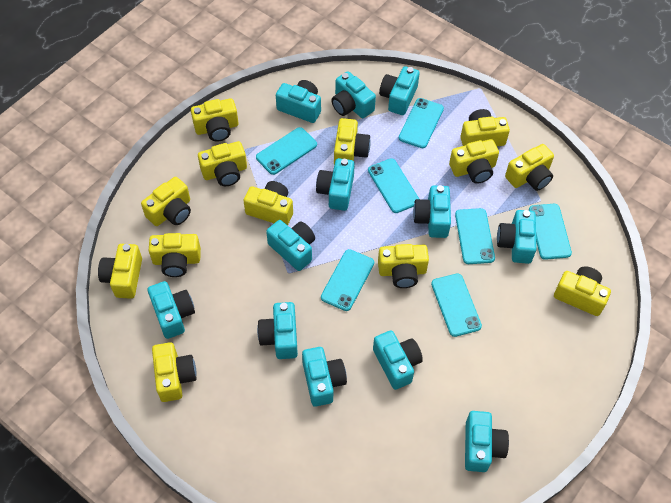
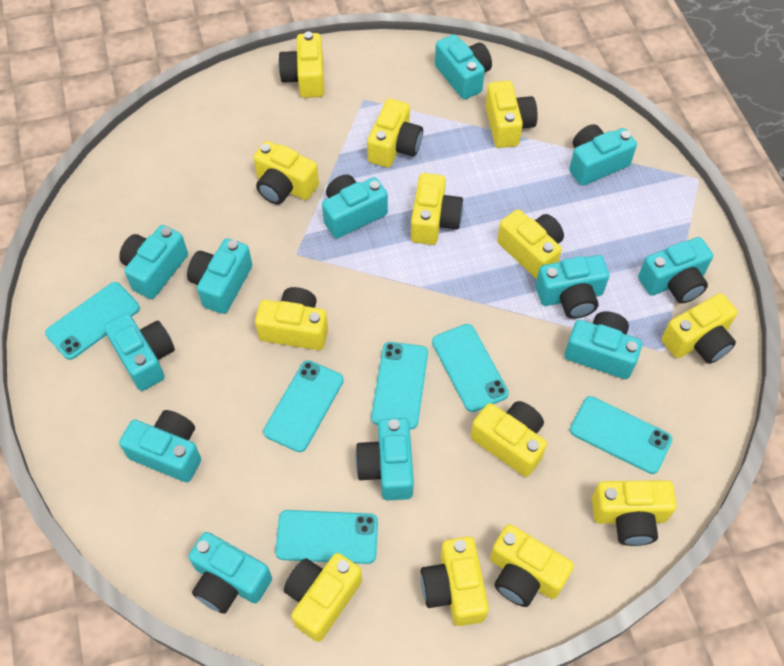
turquoise phone: 7 -> 6

